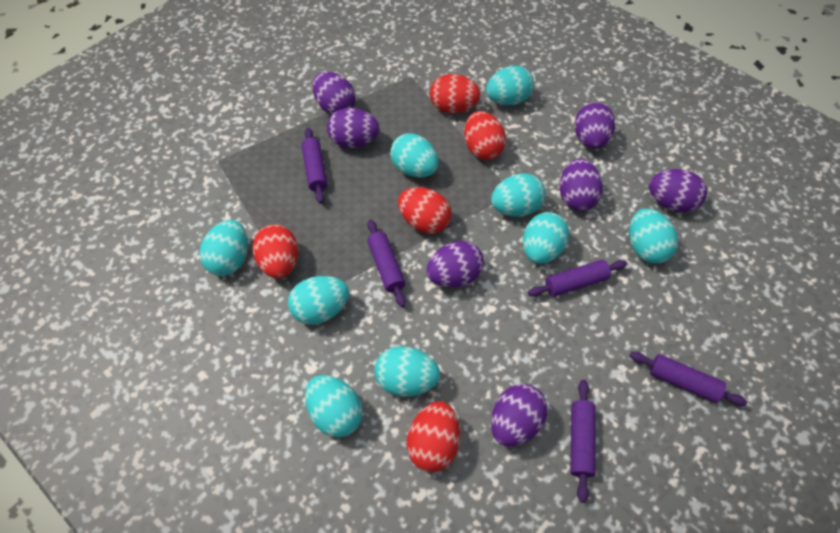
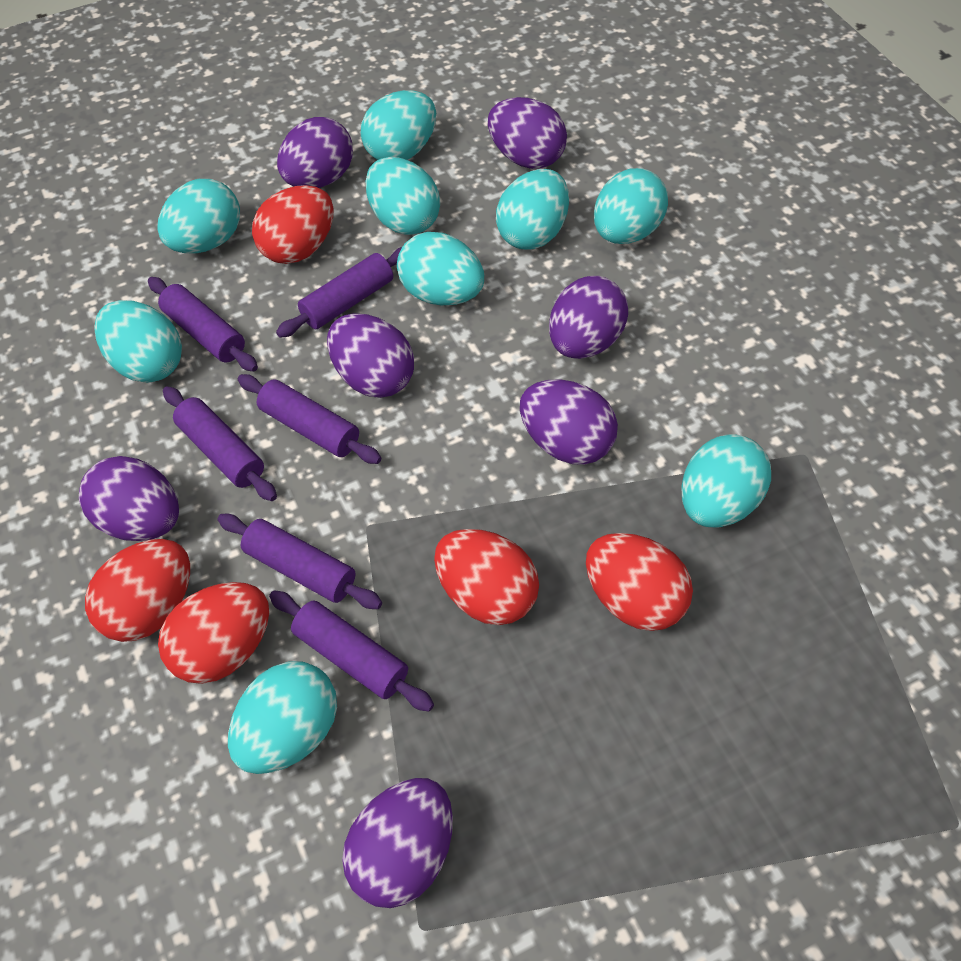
purple rolling pin: 5 -> 6

